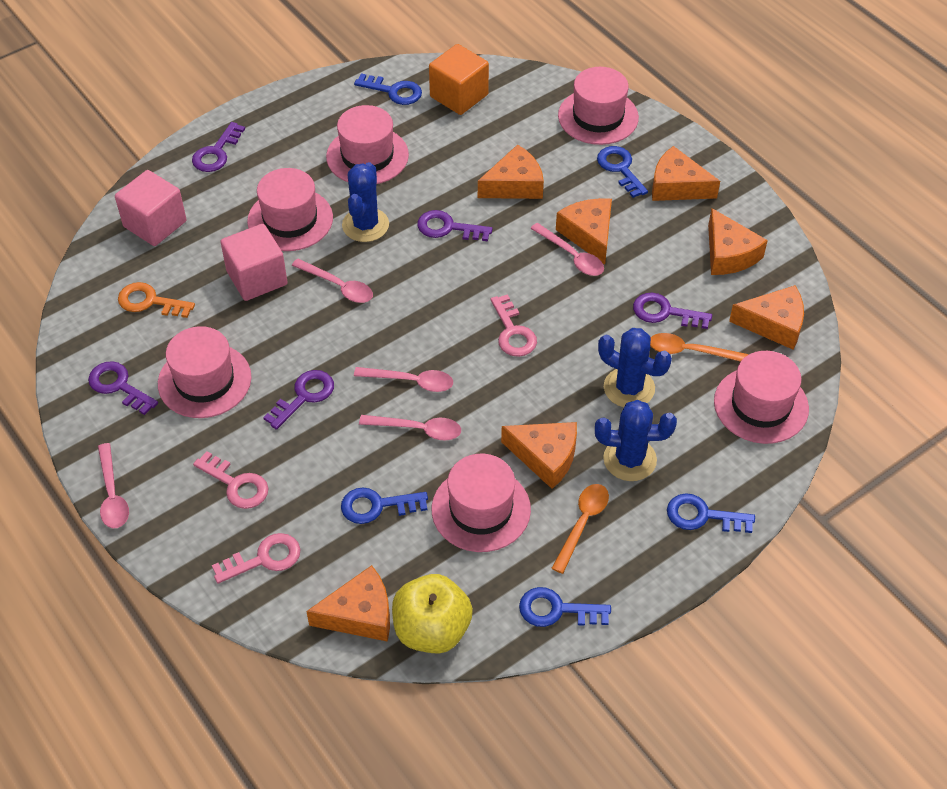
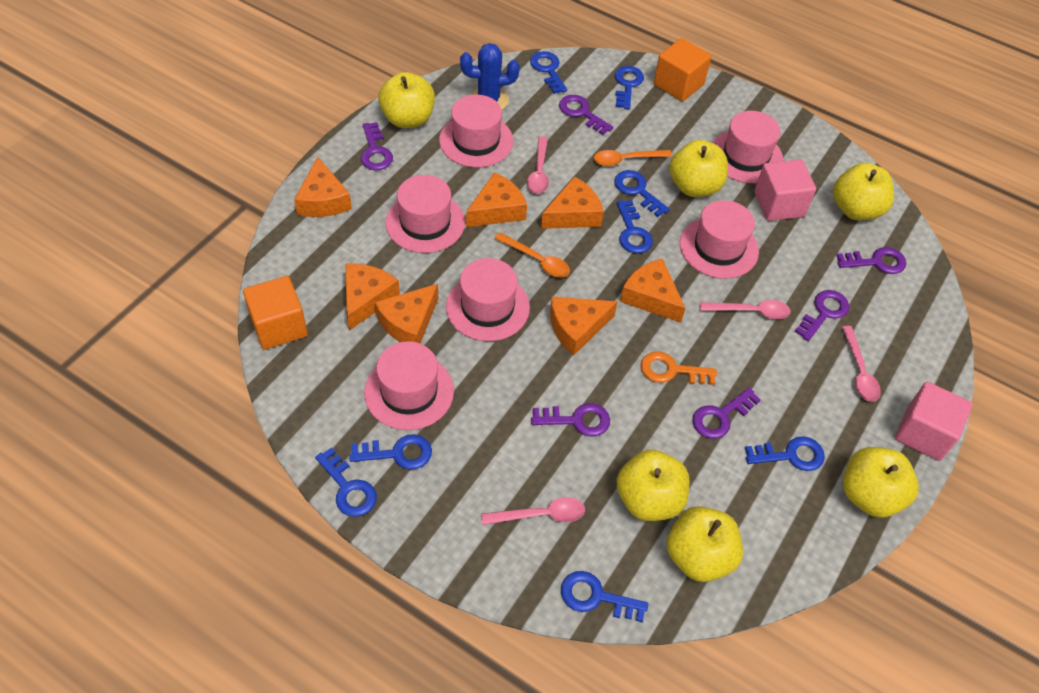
blue cactus: 3 -> 1
blue key: 5 -> 8
orange cube: 1 -> 2
pink key: 3 -> 0
pink spoon: 5 -> 4
purple key: 5 -> 6
yellow apple: 1 -> 6

